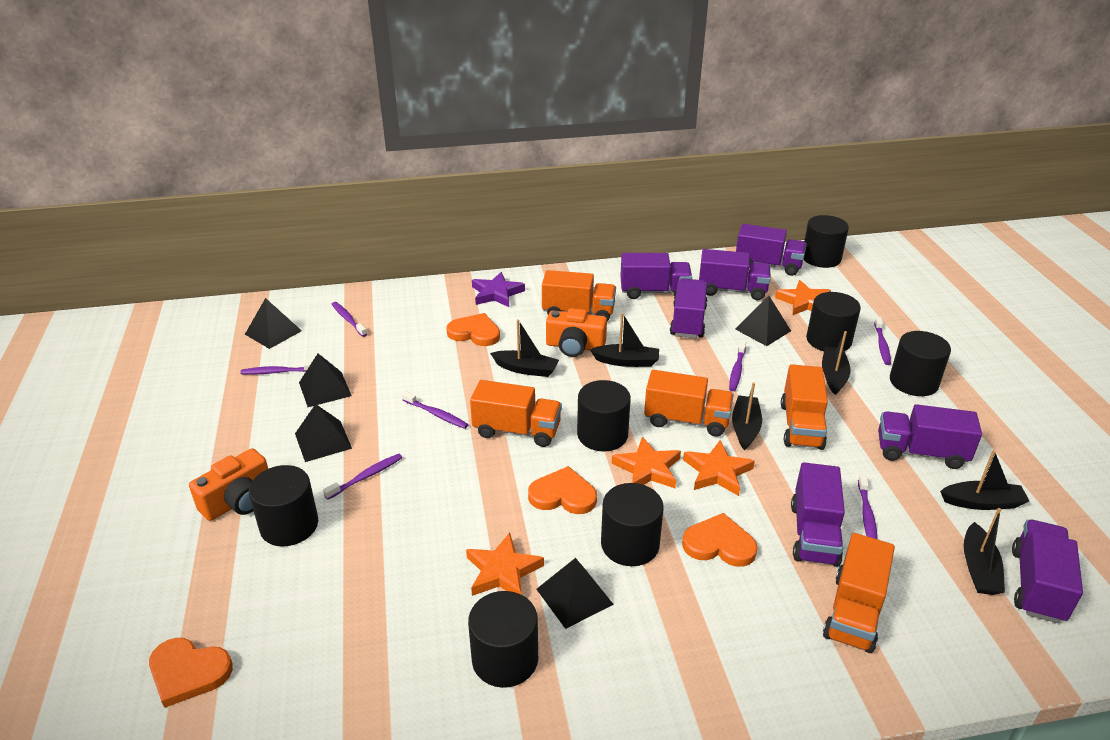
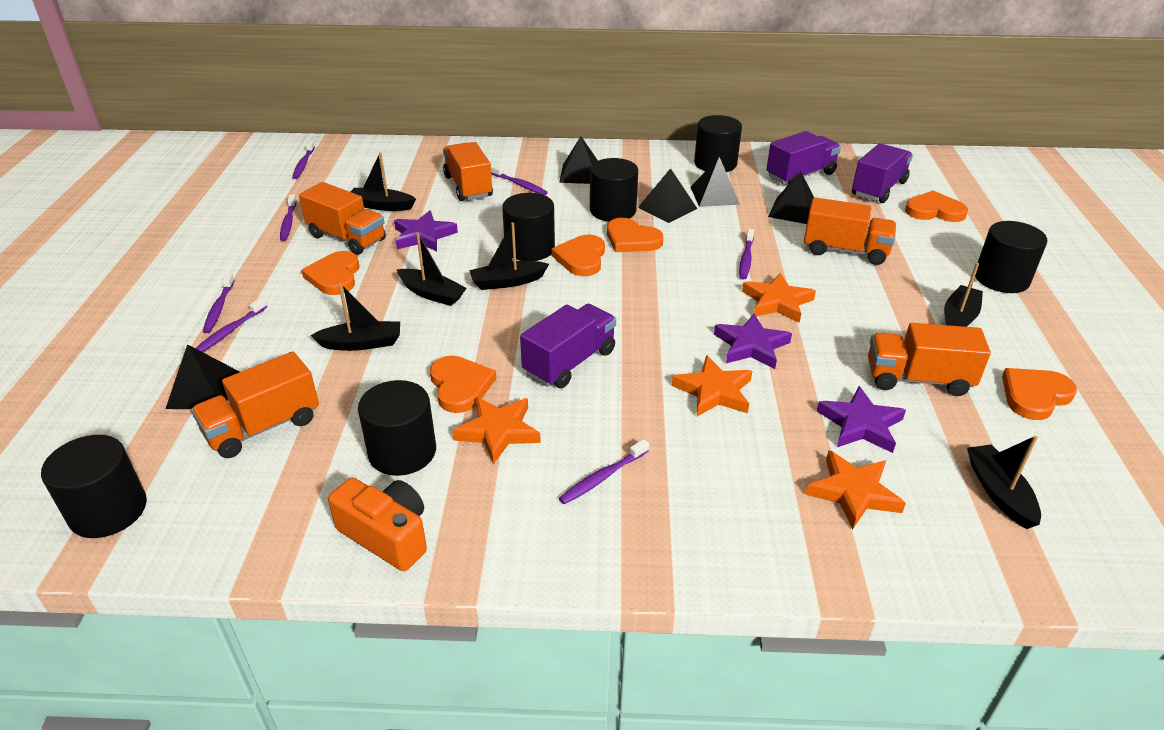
black cylinder: 7 -> 6
orange camera: 2 -> 1
orange heart: 4 -> 6
purple star: 1 -> 3
purple truck: 7 -> 3

